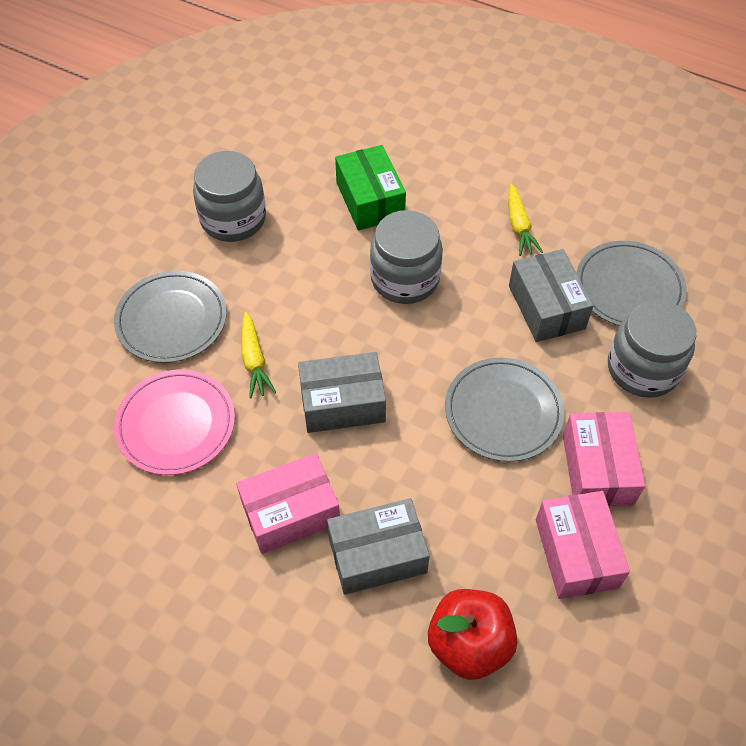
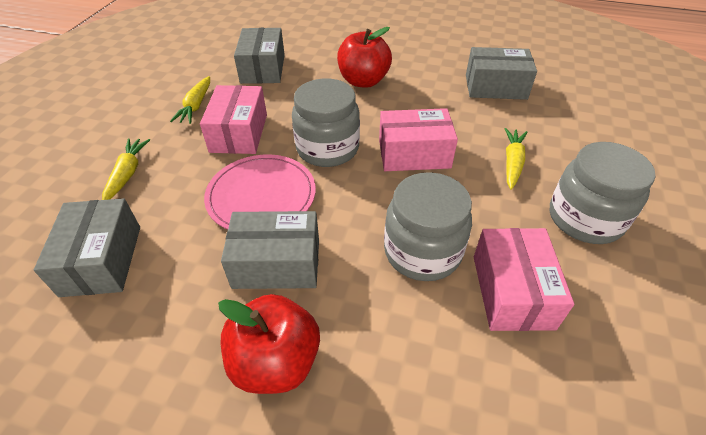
green box: 1 -> 0
grey box: 3 -> 4
grey plate: 3 -> 0
red apple: 1 -> 2
yellow carrot: 2 -> 3

